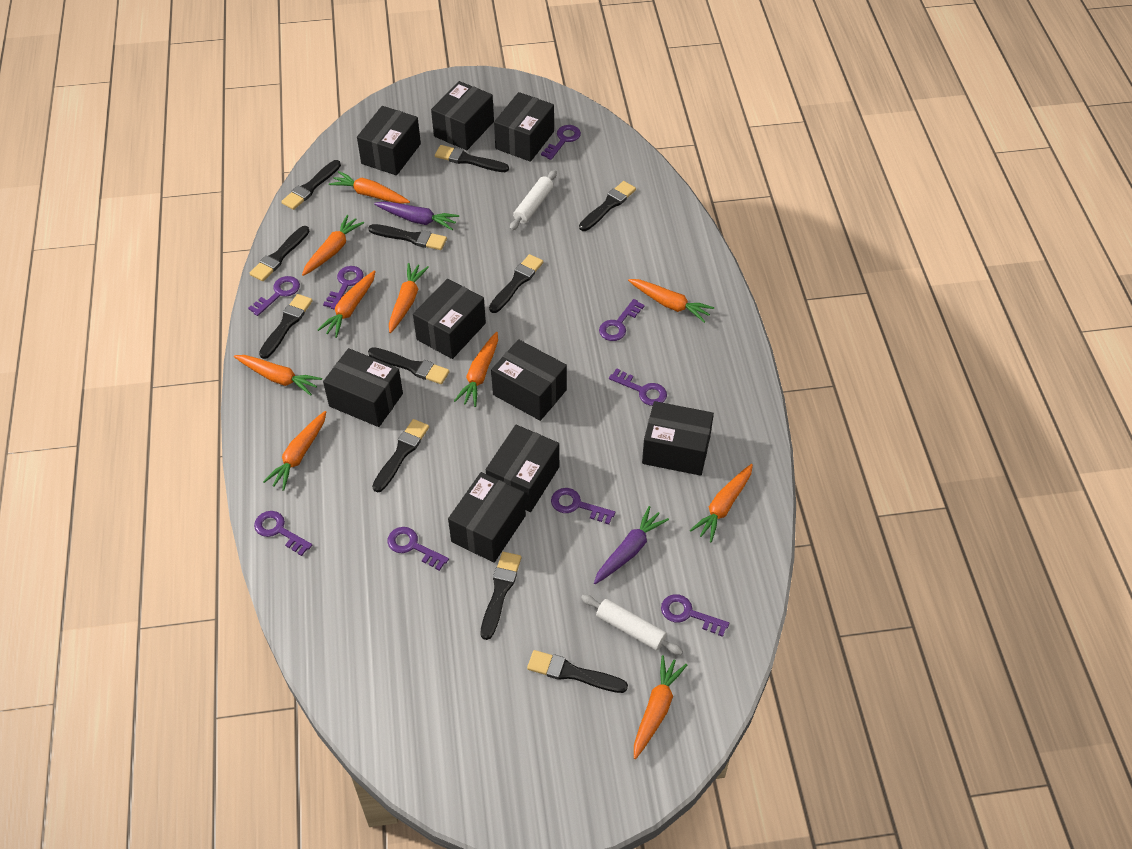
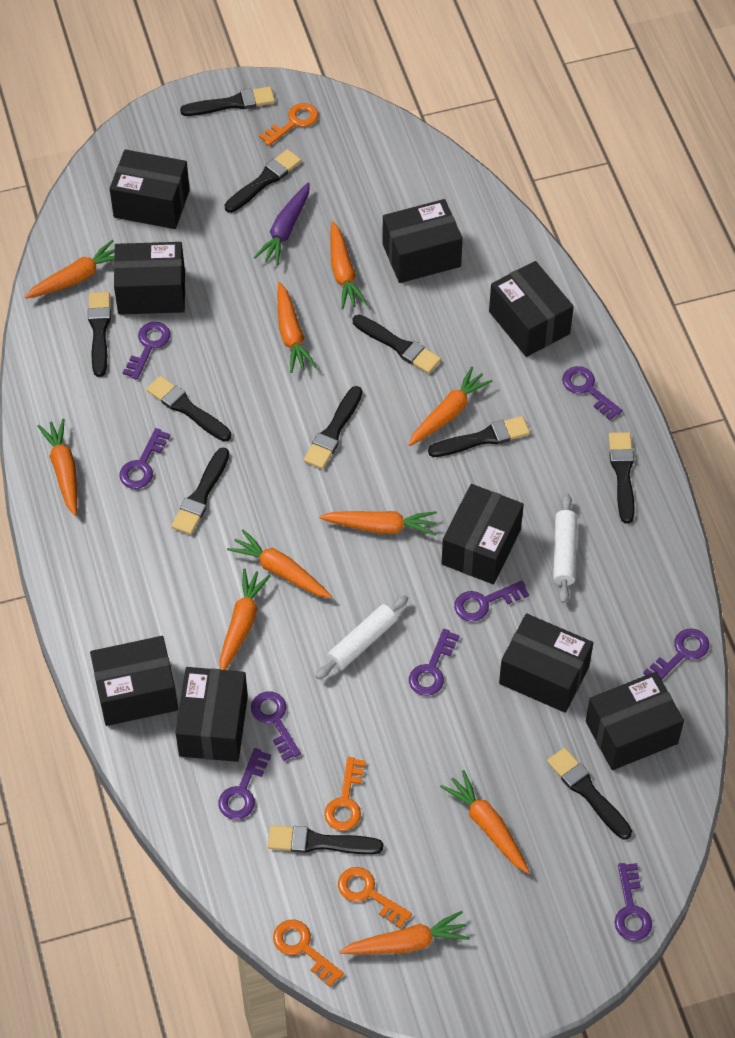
orange key: 0 -> 4
purple carrot: 2 -> 1

